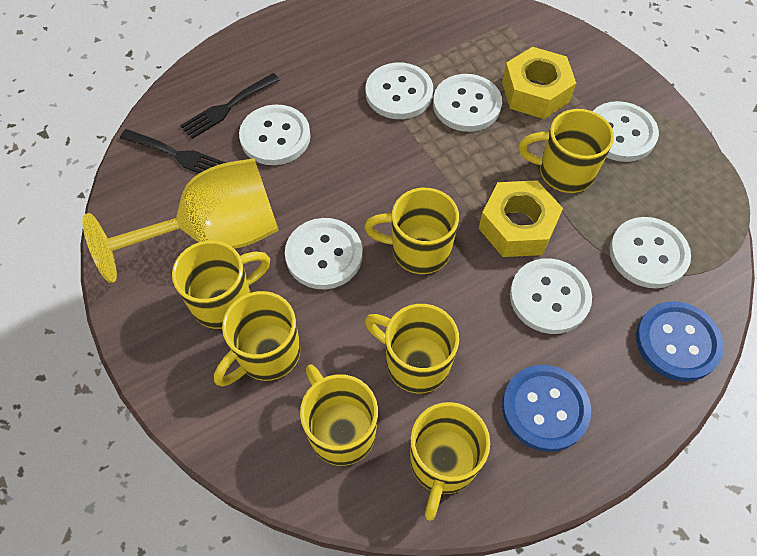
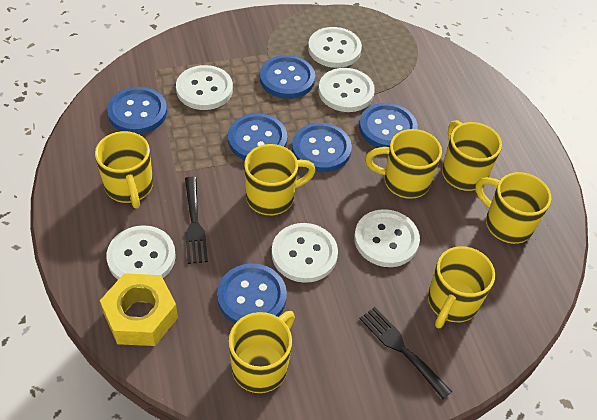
blue button: 2 -> 6
white button: 7 -> 6
yellow goblet: 1 -> 0
yellow nut: 2 -> 1

